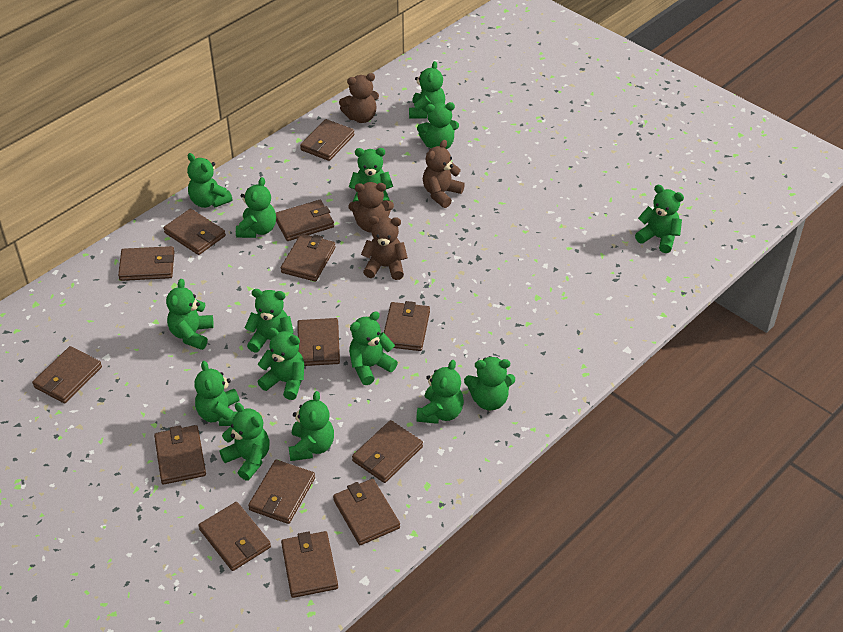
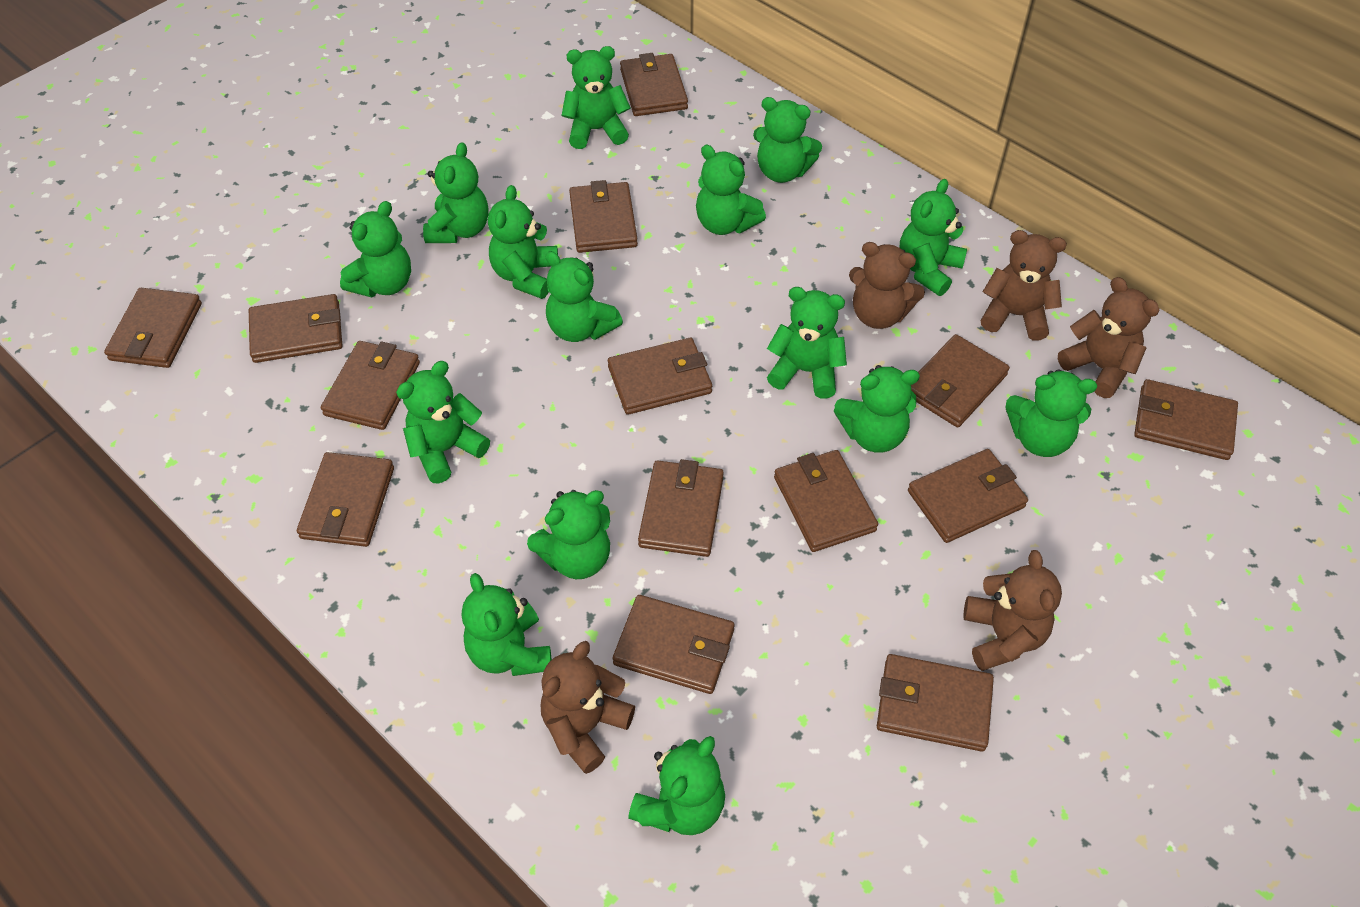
brown teddy bear: 4 -> 5

